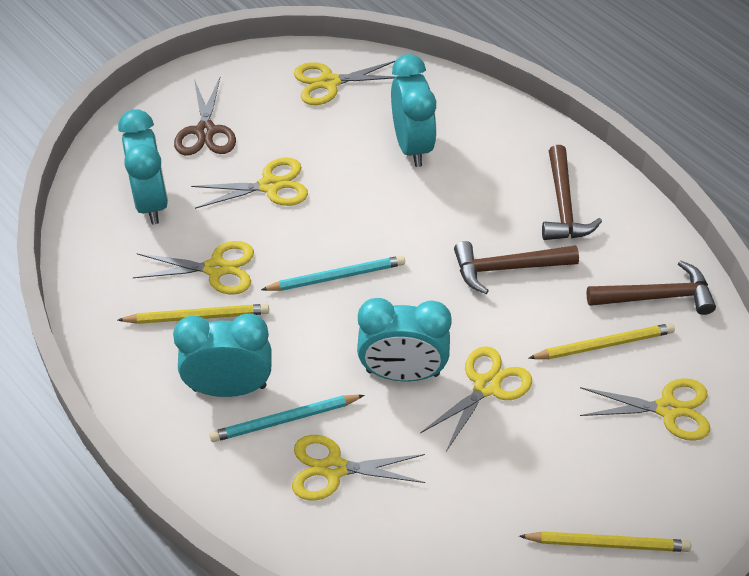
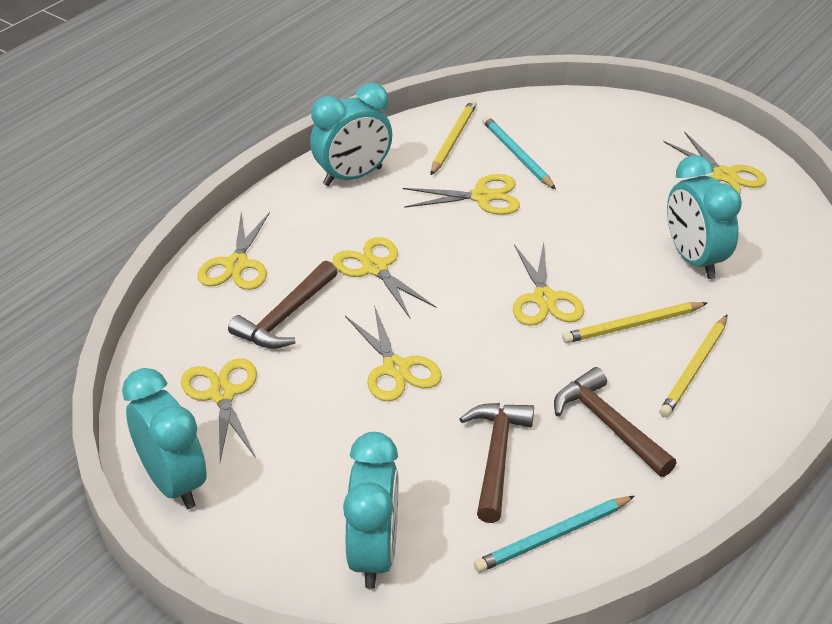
brown scissors: 1 -> 0
yellow scissors: 6 -> 7

